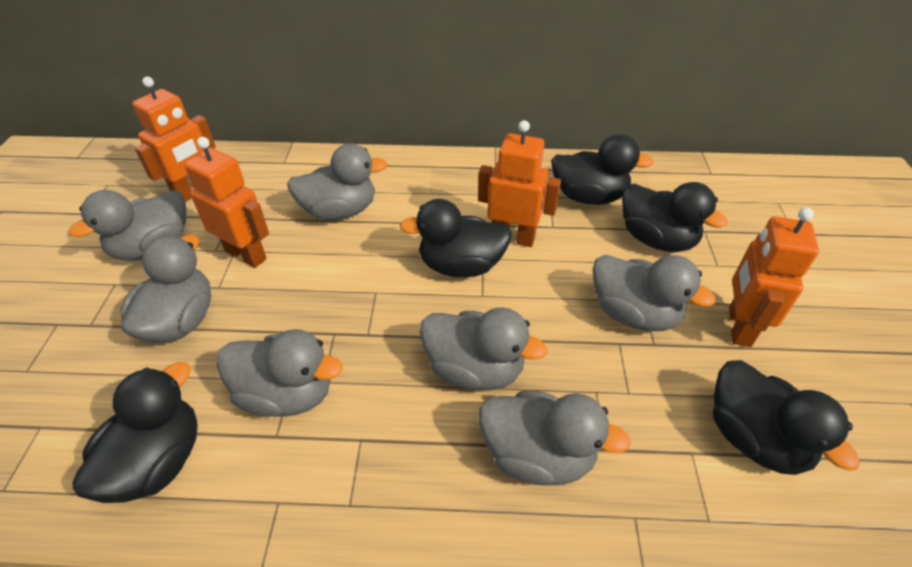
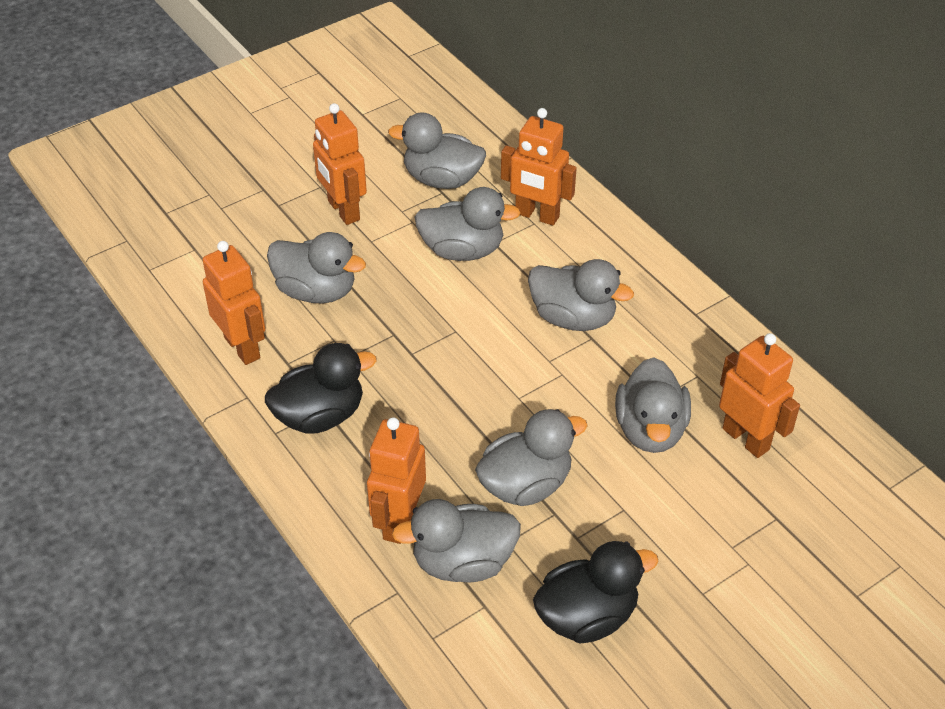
black duck: 5 -> 2
orange robot: 4 -> 5

